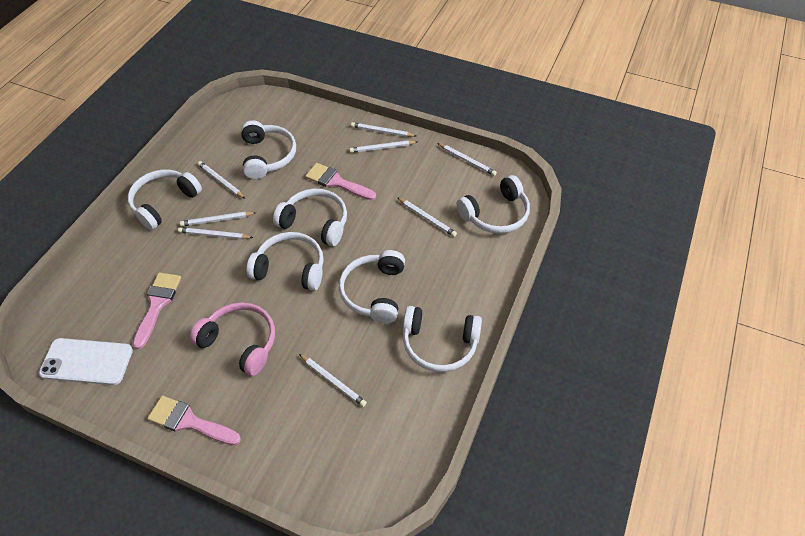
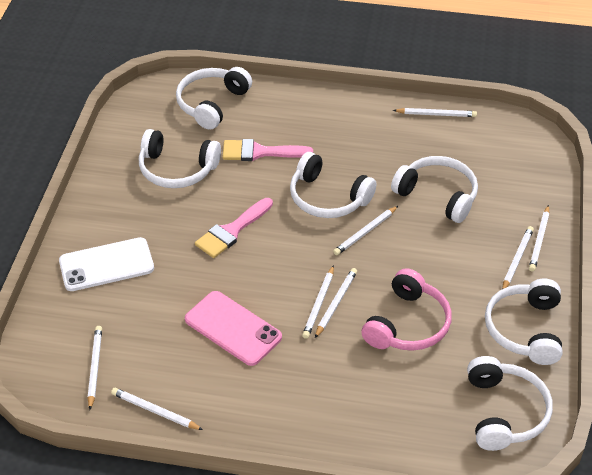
pink brush: 3 -> 2
pink phone: 0 -> 1
white headphones: 7 -> 6

